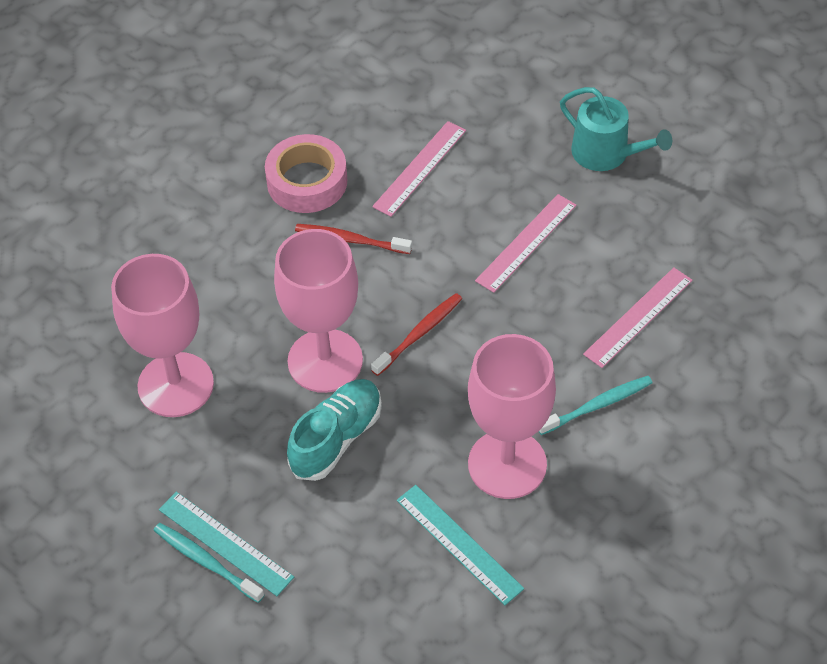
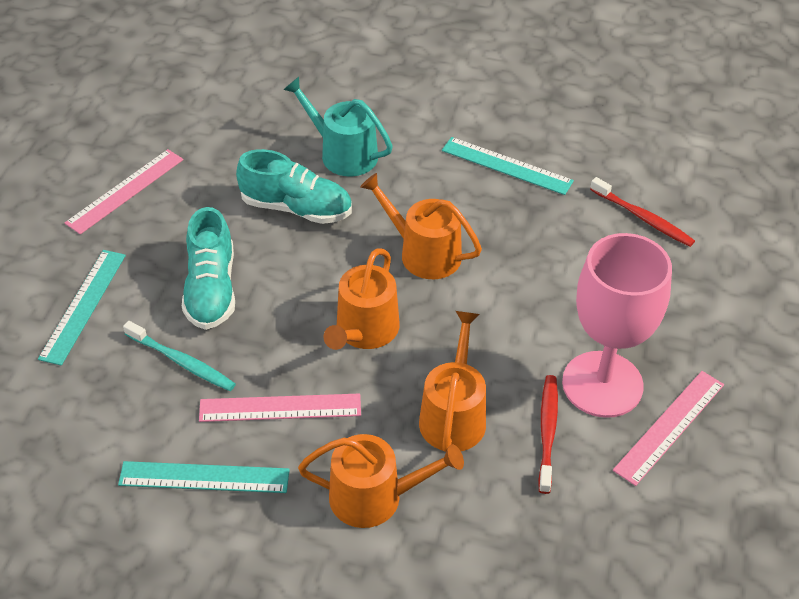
orange watering can: 0 -> 4
pink goblet: 3 -> 1
pink tape: 1 -> 0
turquoise ruler: 2 -> 3
turquoise shoe: 1 -> 2
turquoise toothbrush: 2 -> 1

